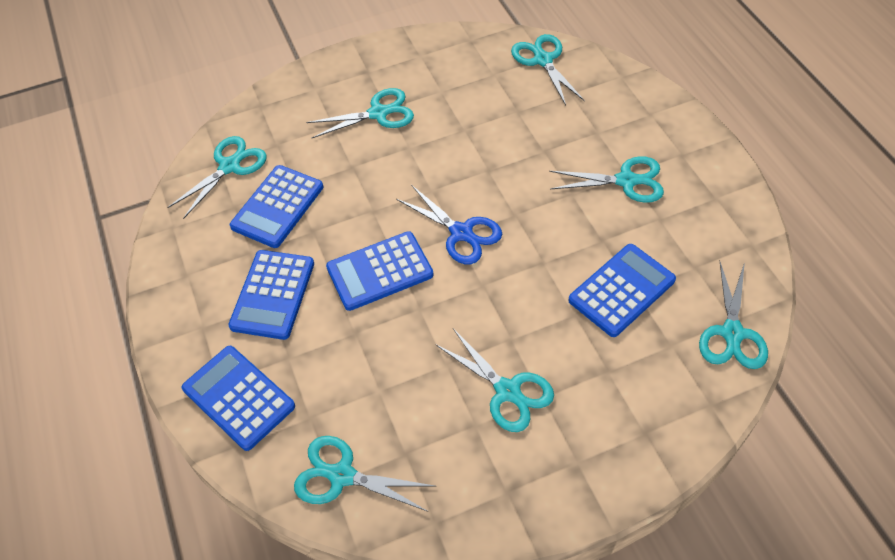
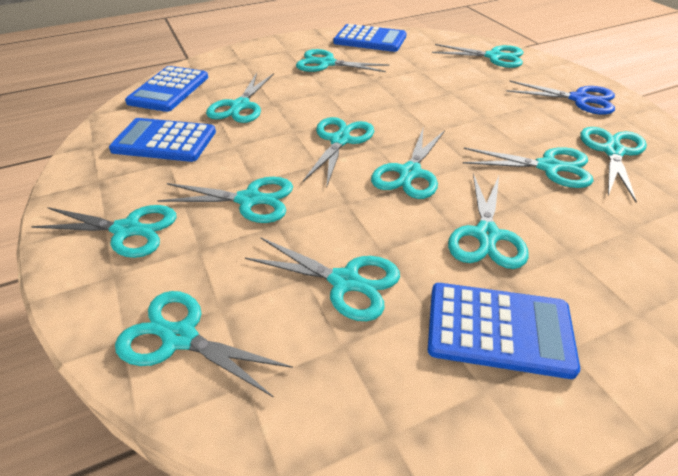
blue calculator: 5 -> 4
turquoise scissors: 7 -> 12

